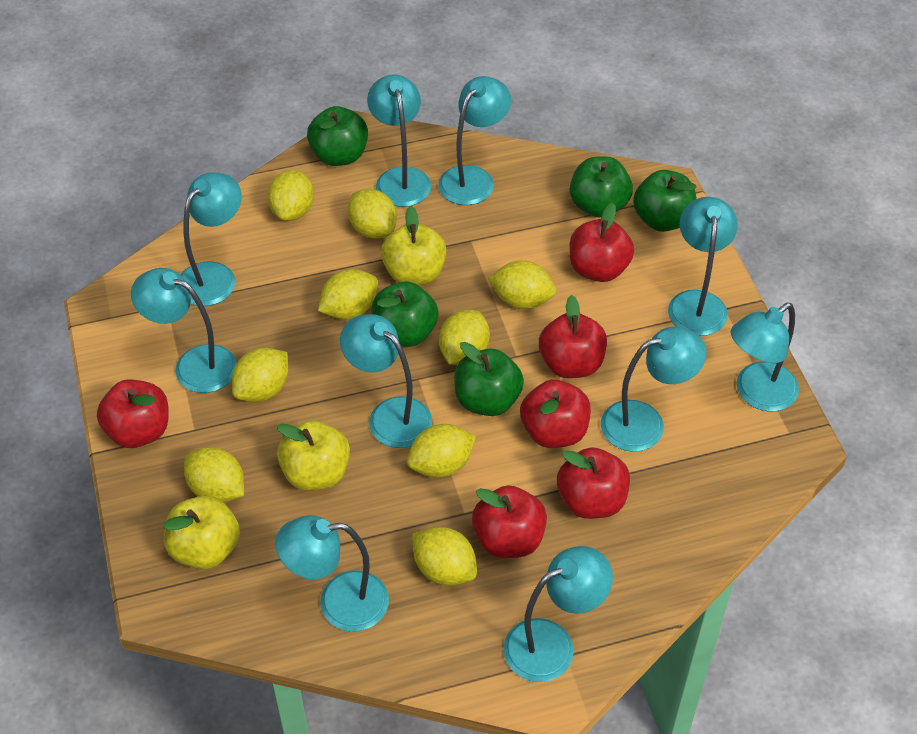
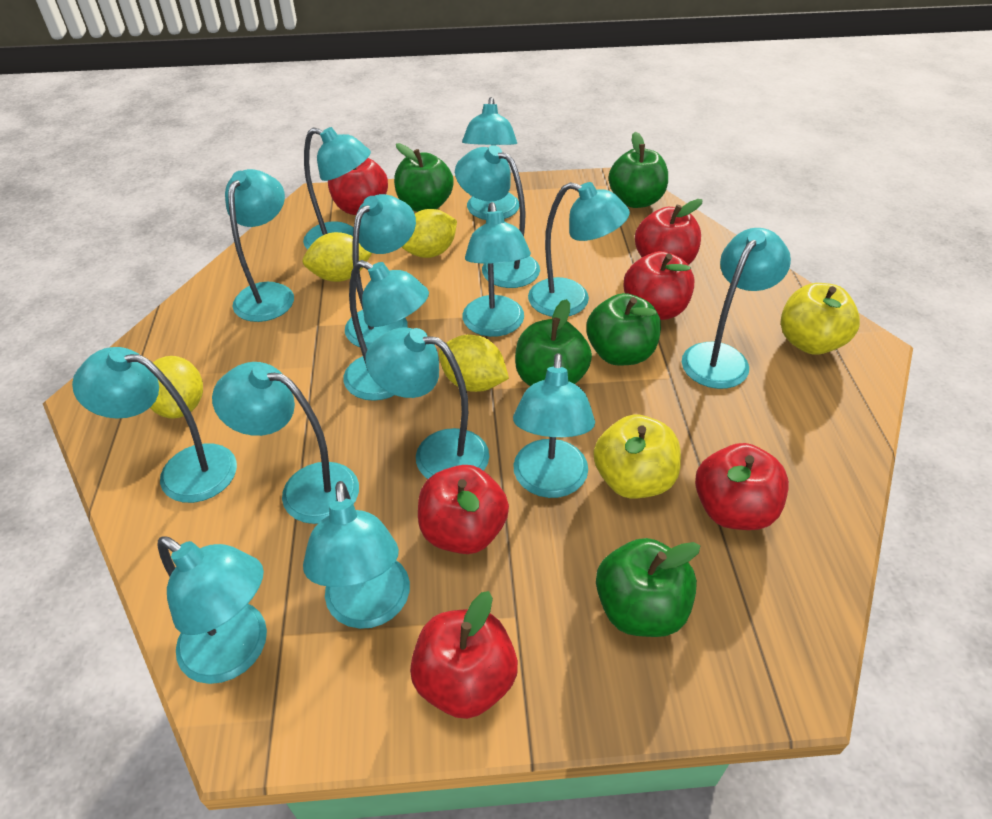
turquoise lamp: 10 -> 15
yellow apple: 3 -> 2
yellow lemon: 9 -> 4

